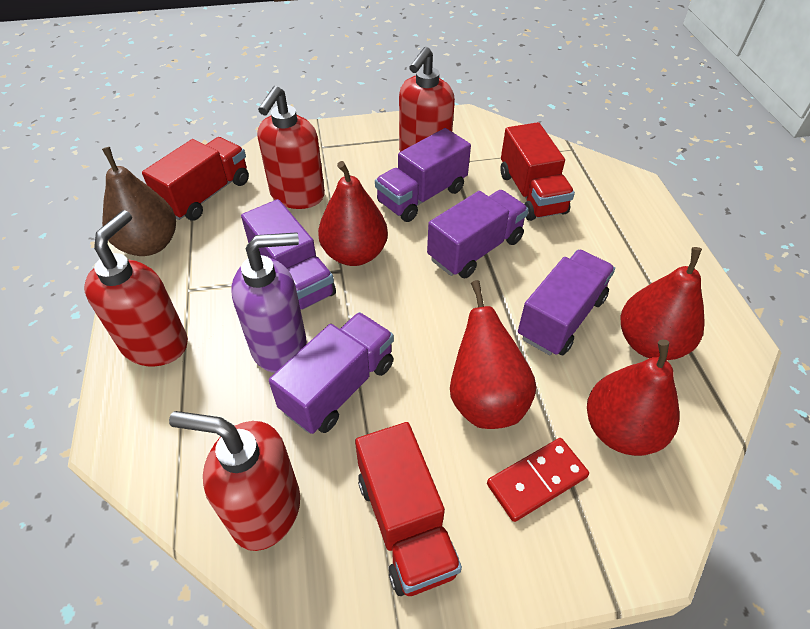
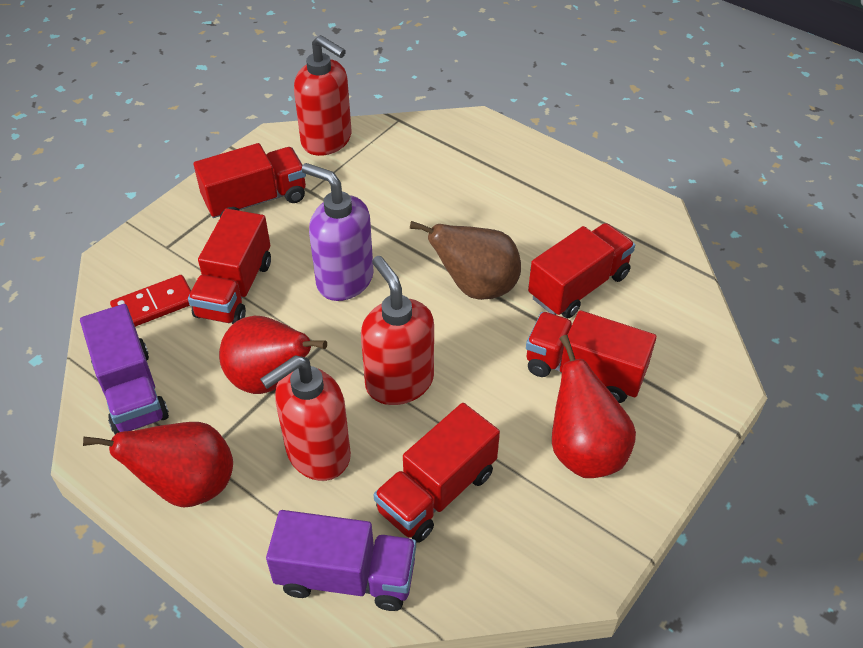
purple truck: 5 -> 2
red pear: 4 -> 3
red soap dispenser: 4 -> 3
red truck: 3 -> 5

